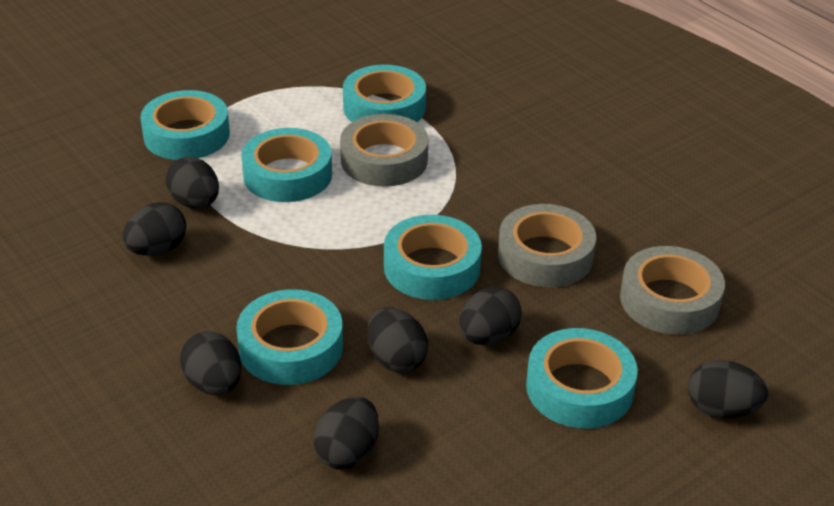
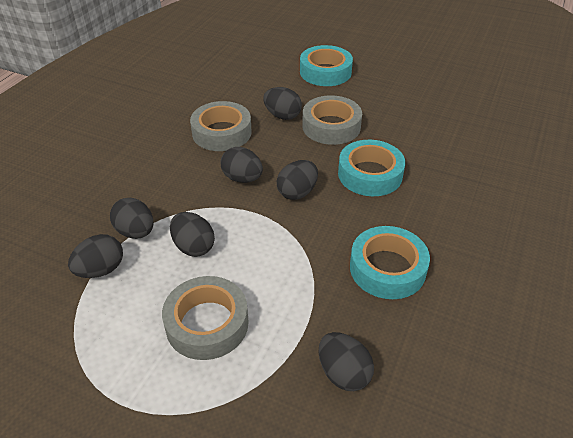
turquoise tape: 6 -> 3

